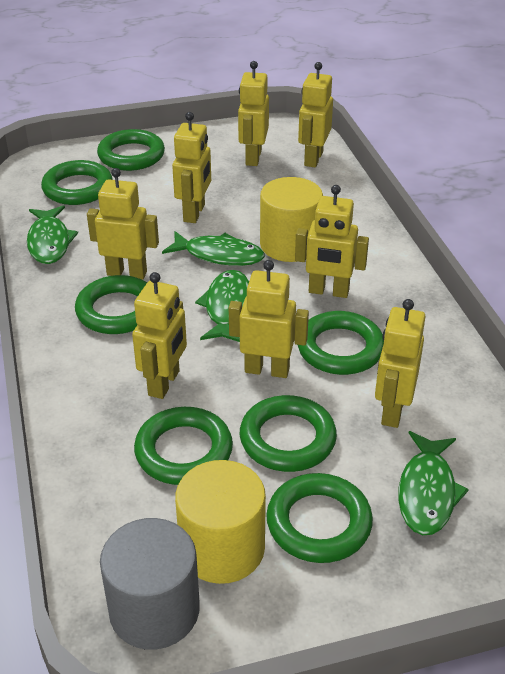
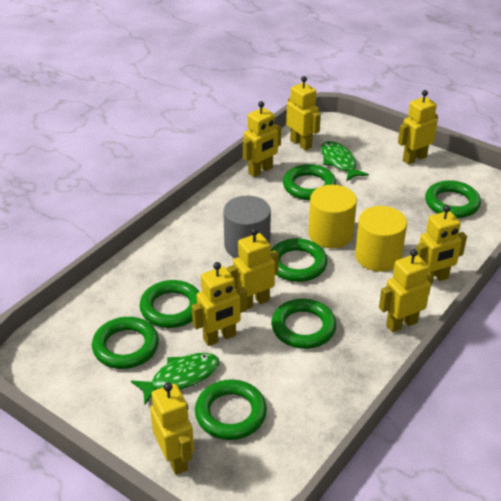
green fish: 4 -> 2

